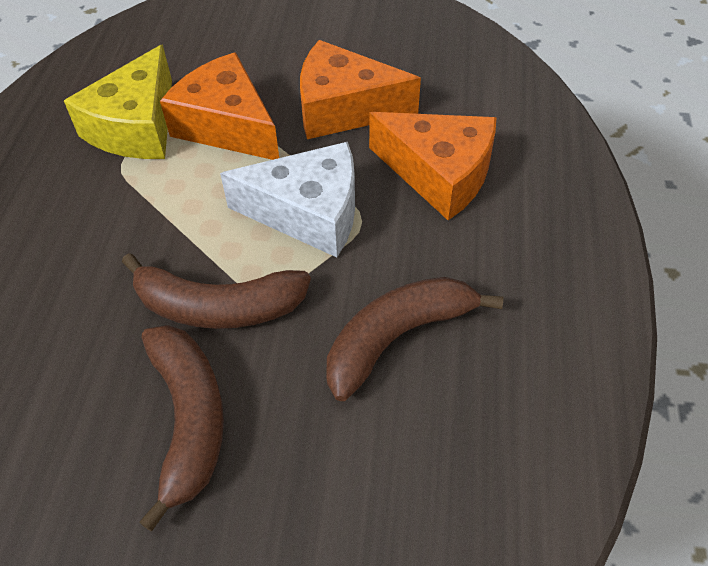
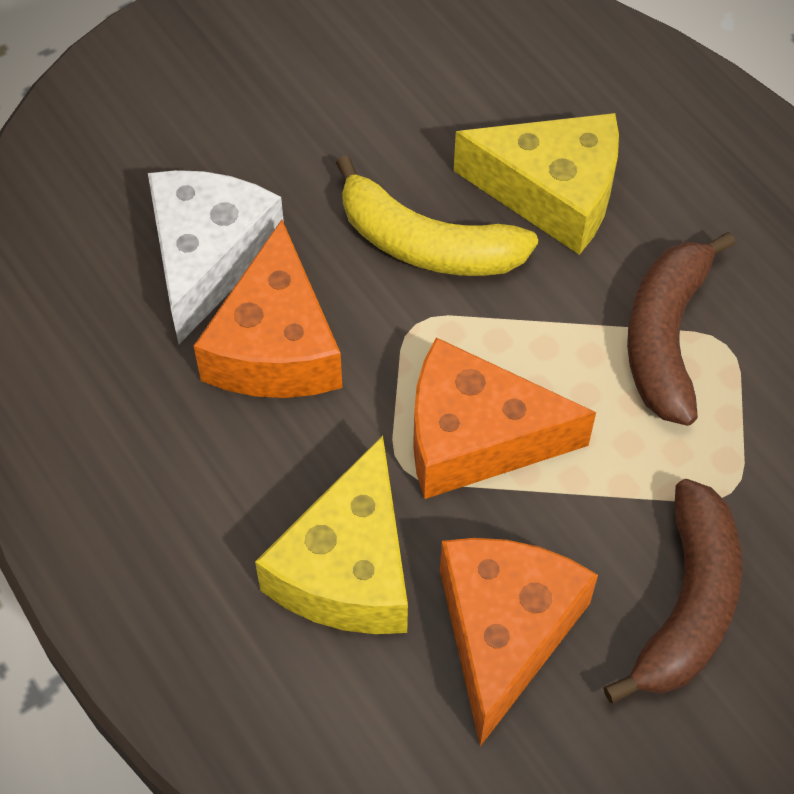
brown banana: 3 -> 2
yellow banana: 0 -> 1
yellow cheese: 1 -> 2

